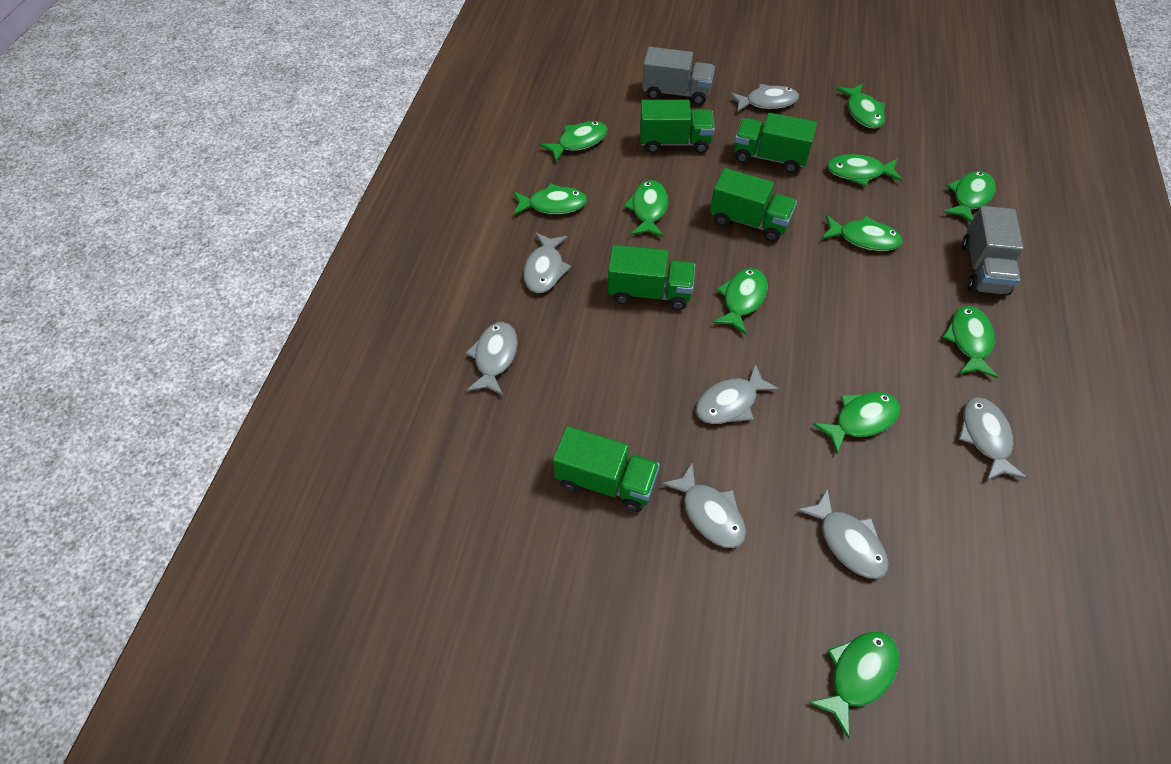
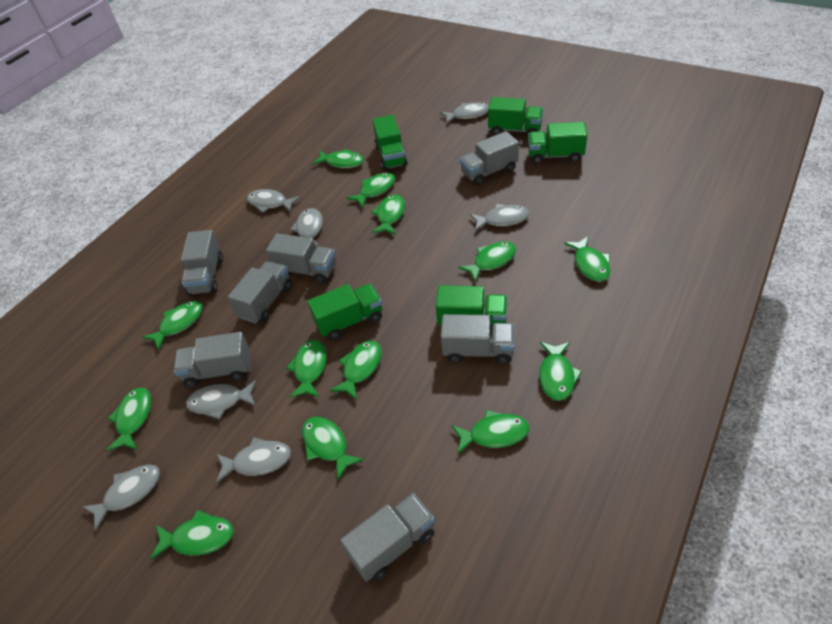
green fish: 11 -> 13
grey truck: 2 -> 7

